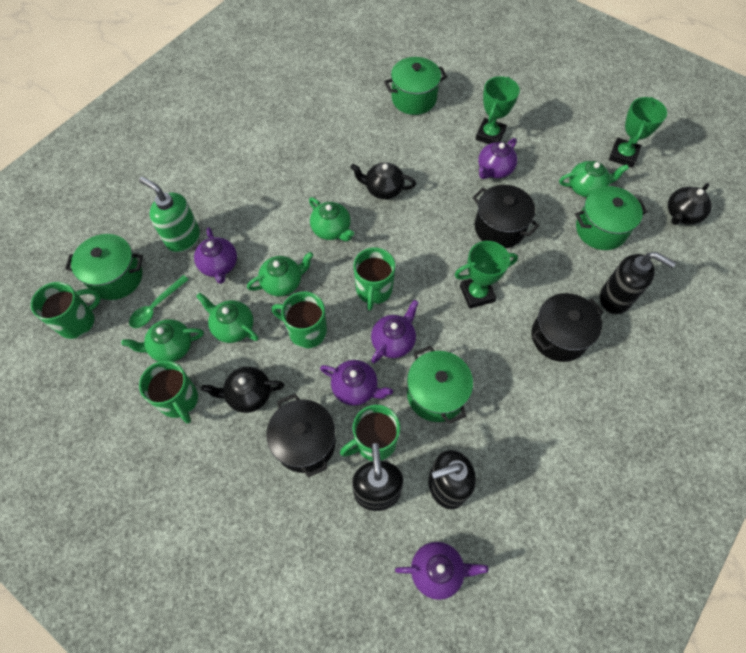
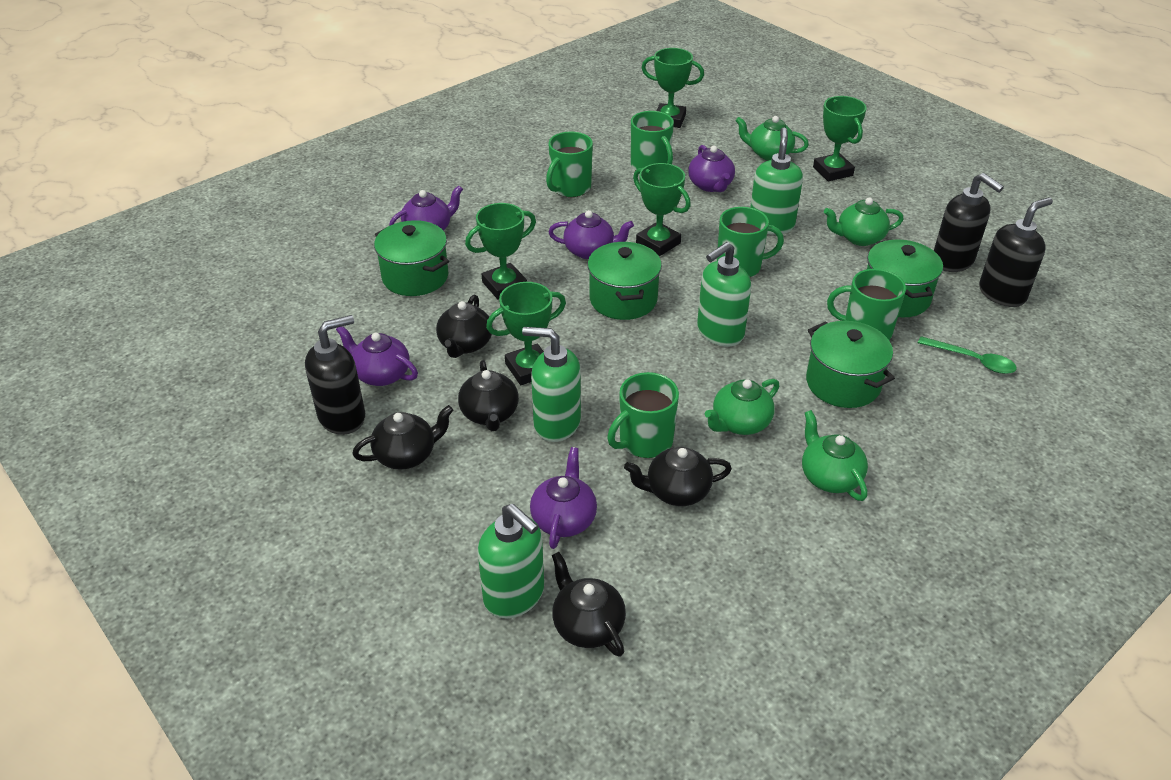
black pot: 3 -> 0
black teapot: 3 -> 5
green soap dispenser: 1 -> 4
green teapot: 5 -> 4
green trophy: 3 -> 5

